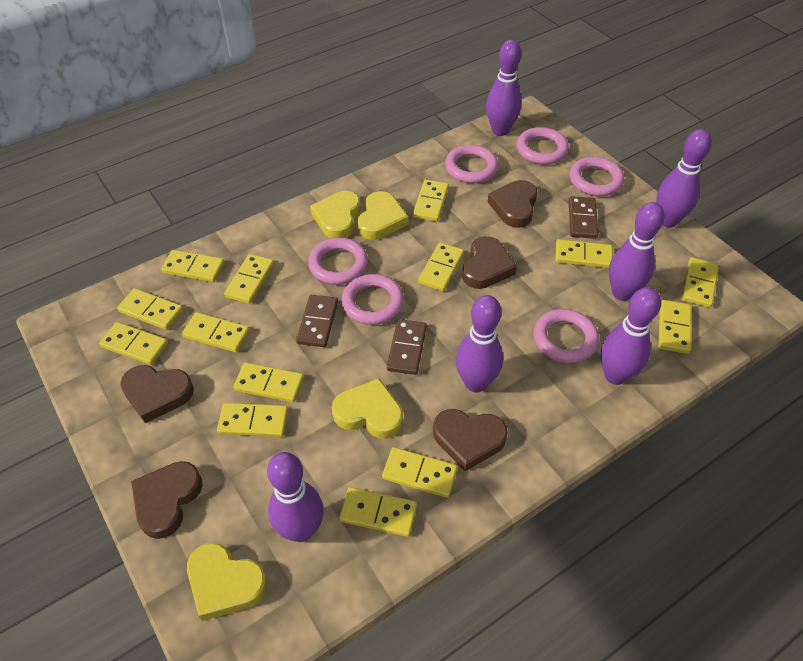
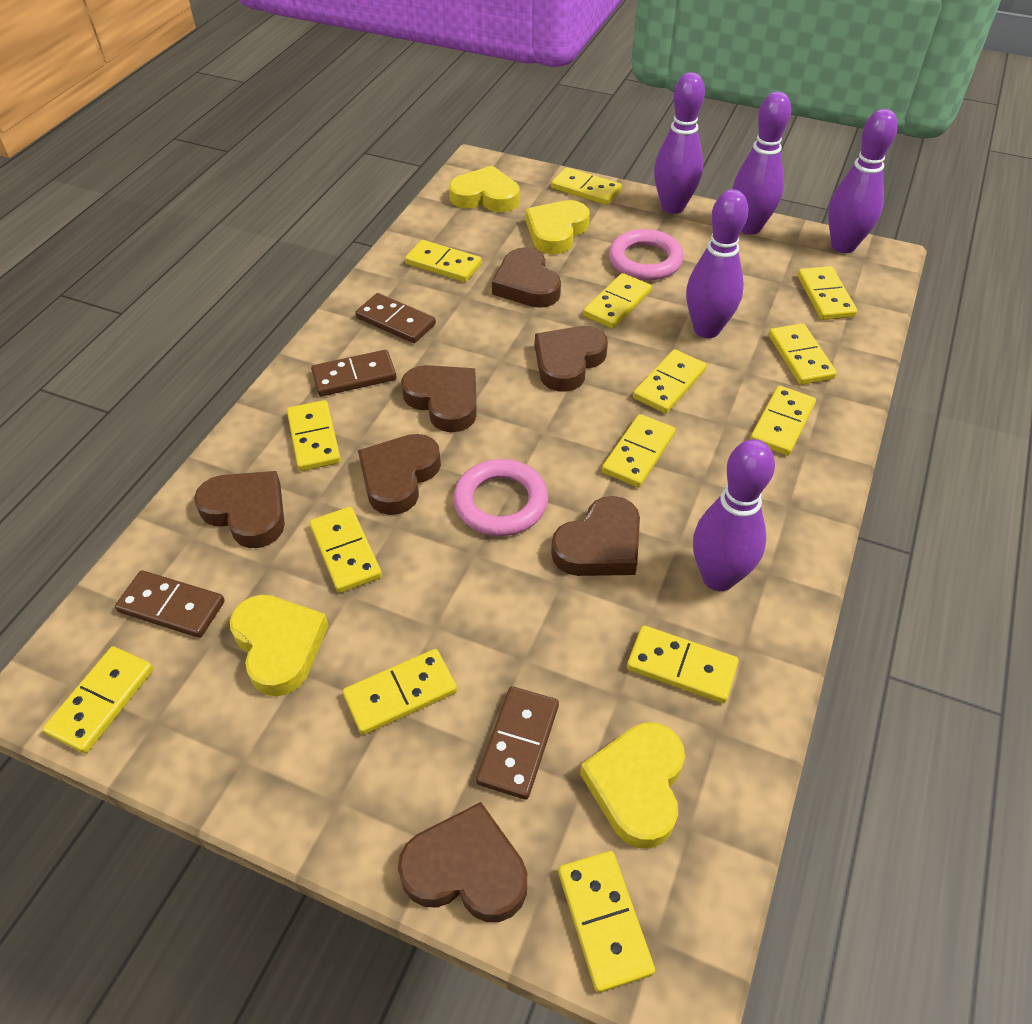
brown domino: 3 -> 4
brown heart: 5 -> 7
pink ring: 6 -> 2
purple bowling pin: 6 -> 5

